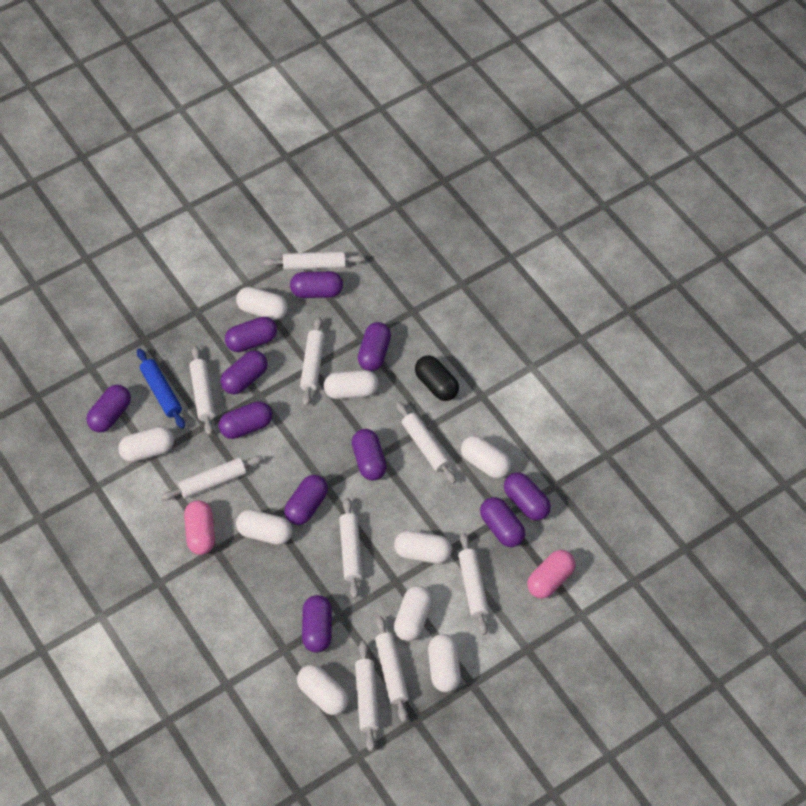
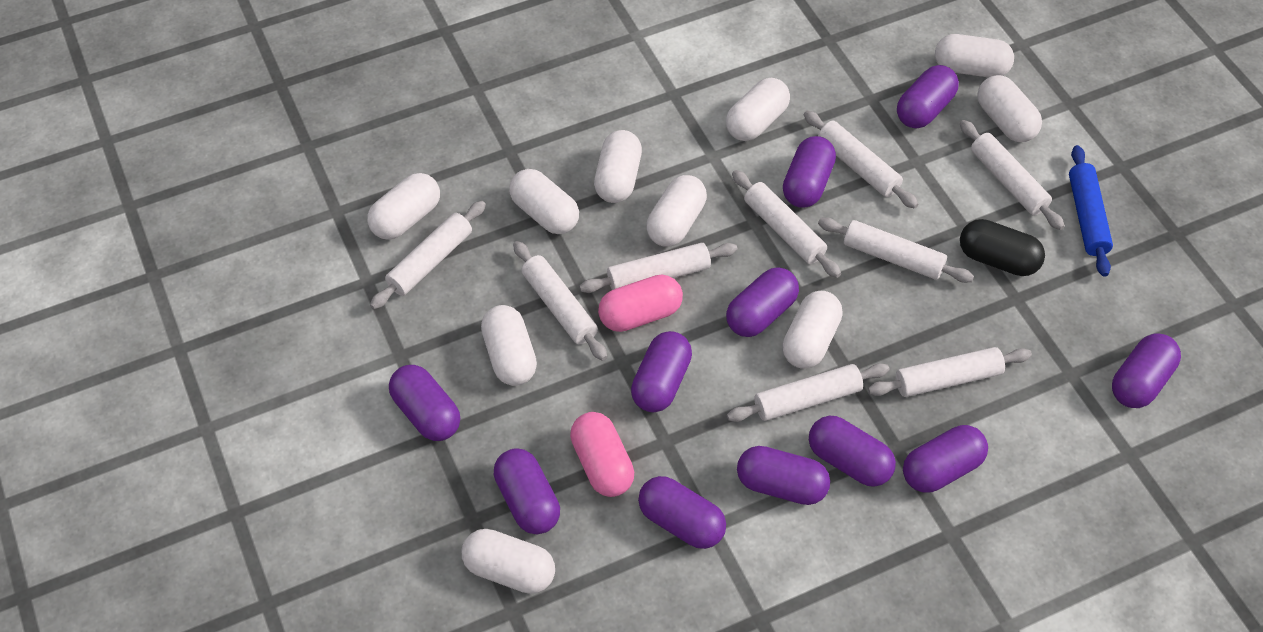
white capsule: 9 -> 10

